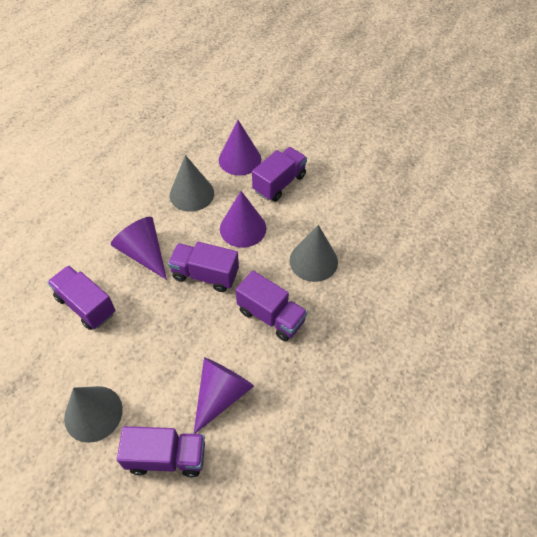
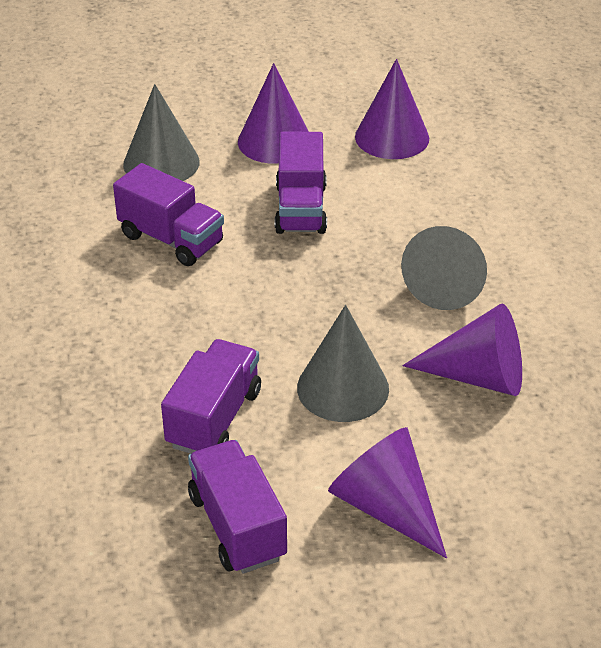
purple truck: 5 -> 4

